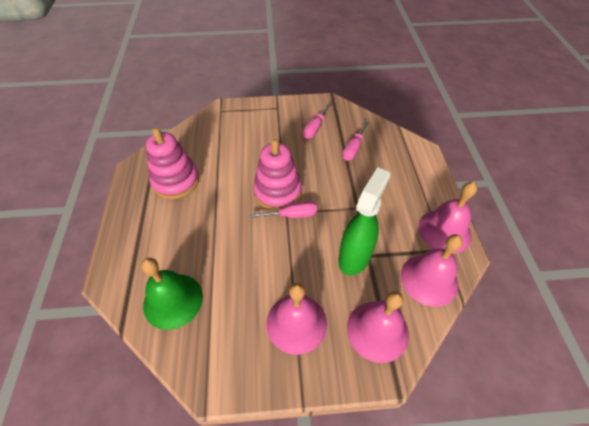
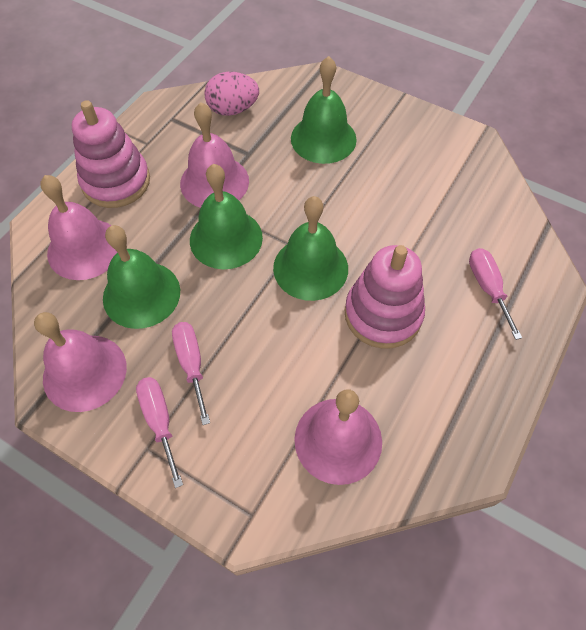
green bell: 1 -> 4
green spray bottle: 1 -> 0
pink egg: 0 -> 1

